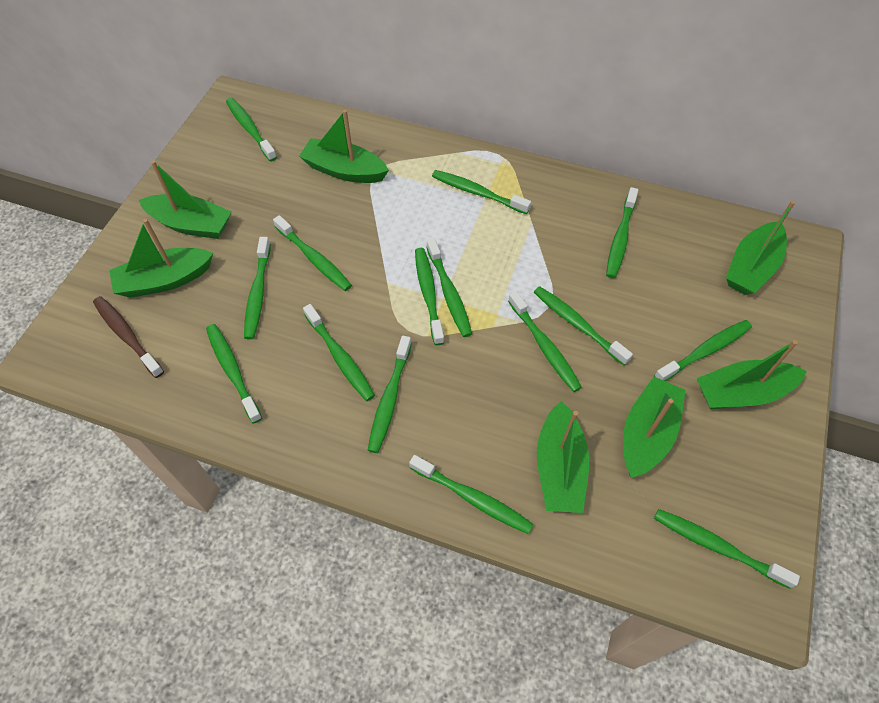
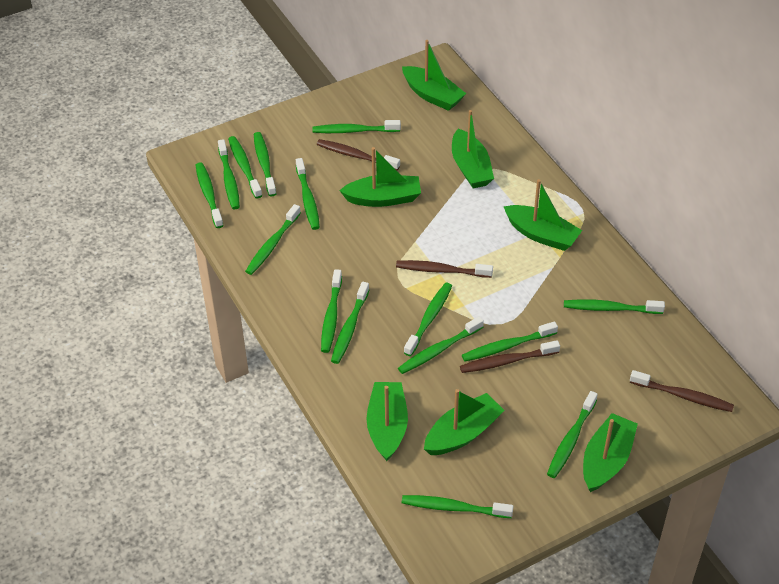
brown toothbrush: 1 -> 4

